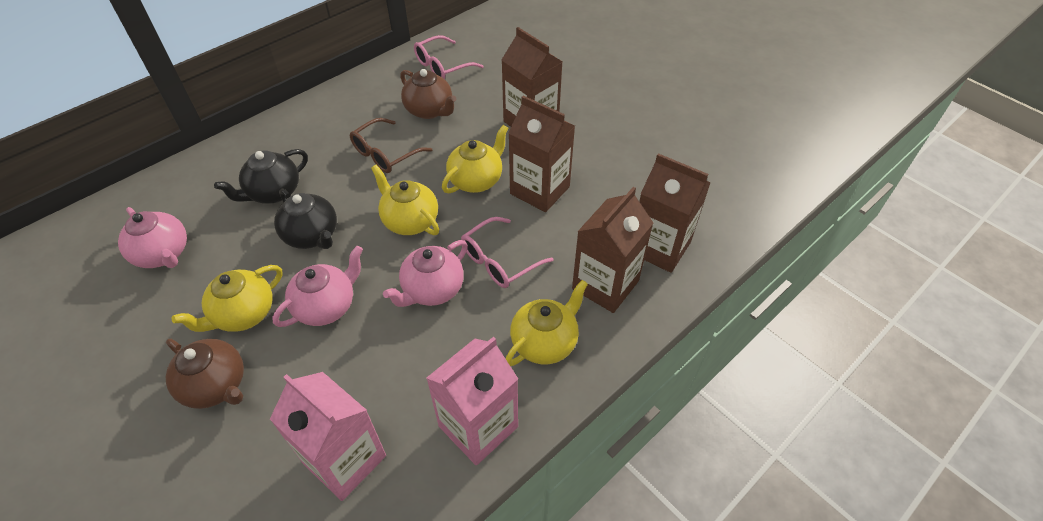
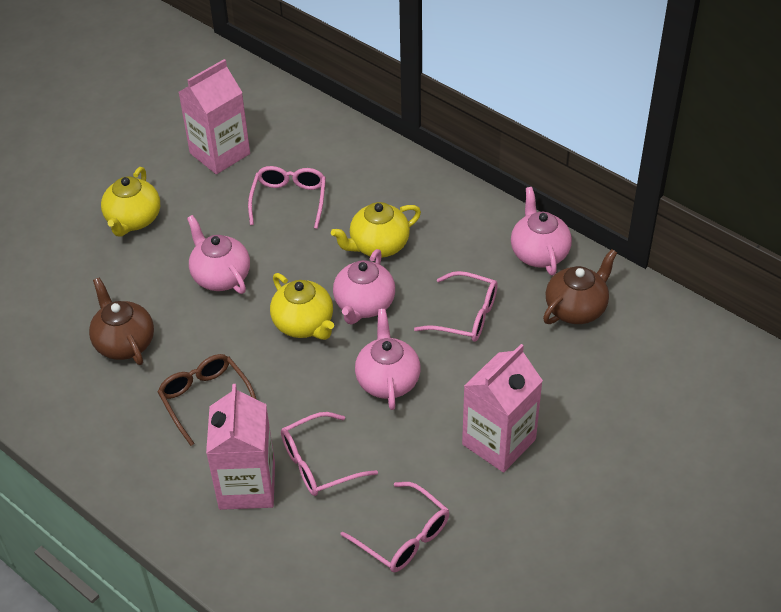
black teapot: 2 -> 0
brown carton: 4 -> 0
pink carton: 2 -> 3
pink glasses: 2 -> 4
pink teapot: 3 -> 4
yellow teapot: 4 -> 3

